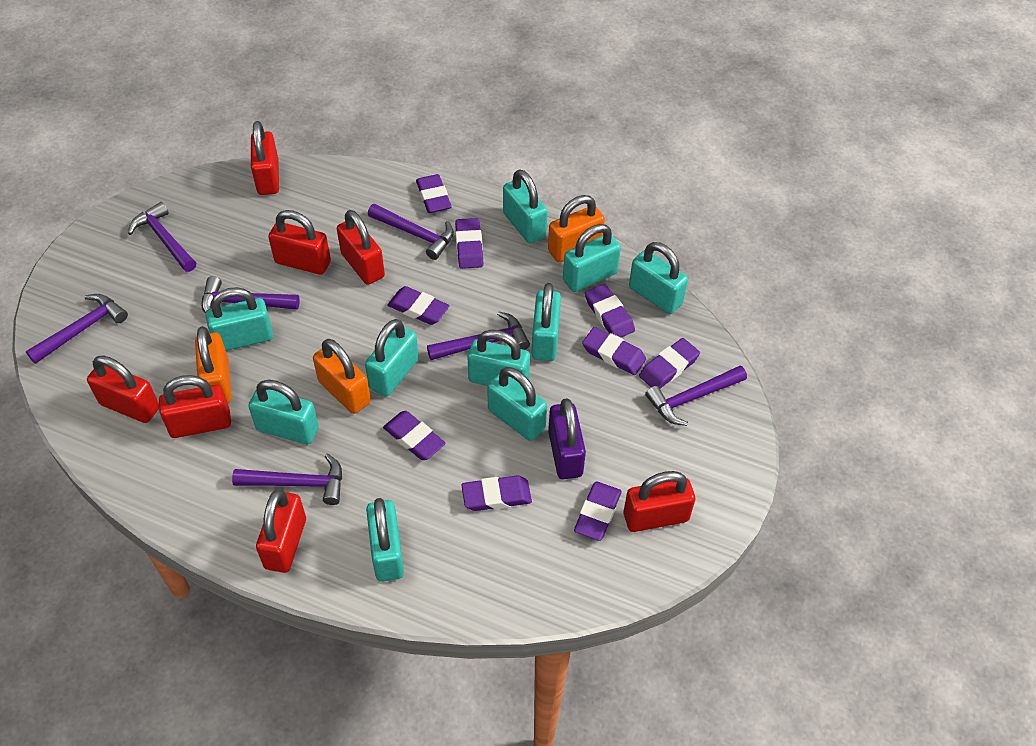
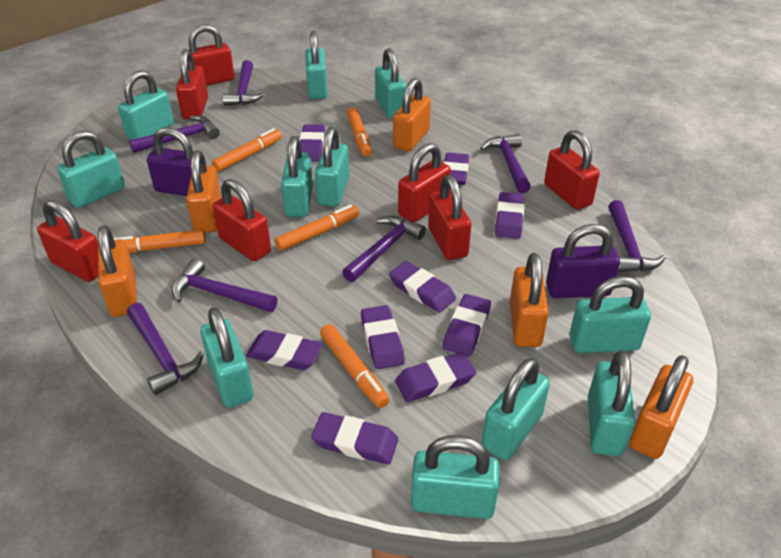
orange marker: 0 -> 5
orange padlock: 3 -> 5
purple padlock: 1 -> 2
turquoise padlock: 10 -> 11

